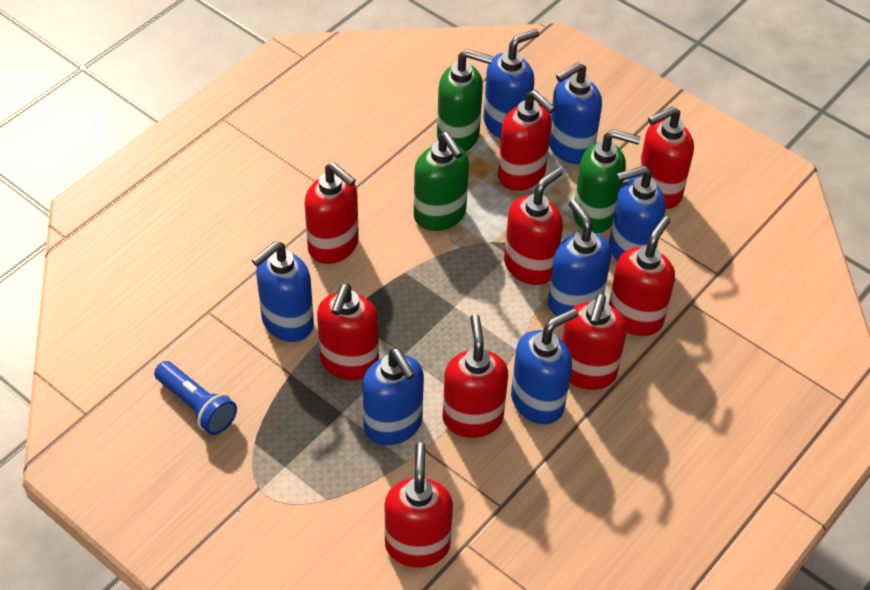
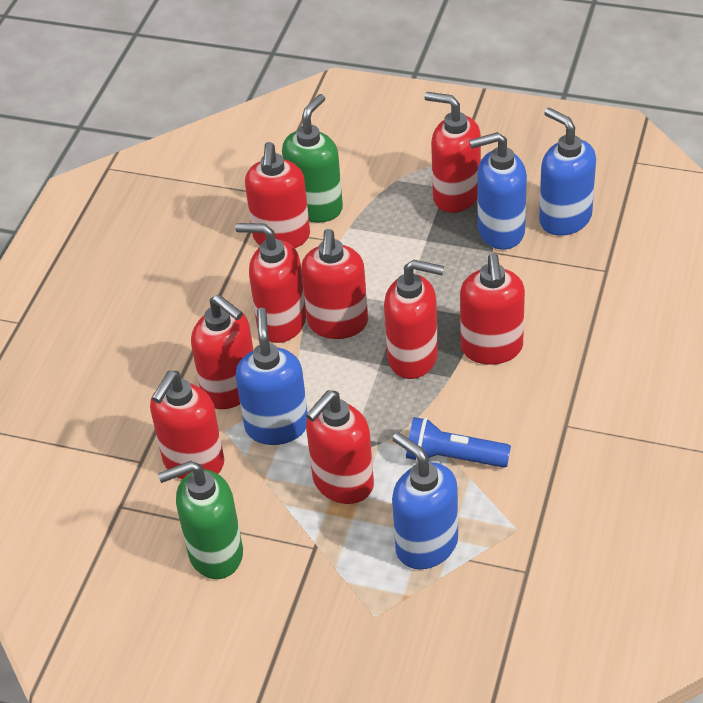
blue soap dispenser: 7 -> 4
green soap dispenser: 3 -> 2

